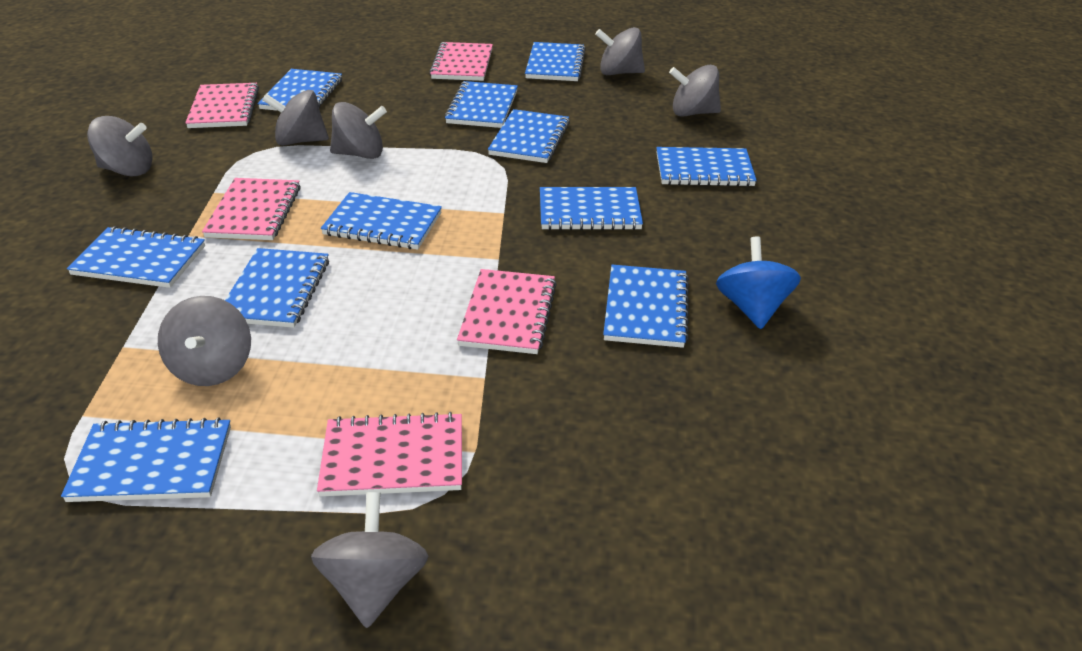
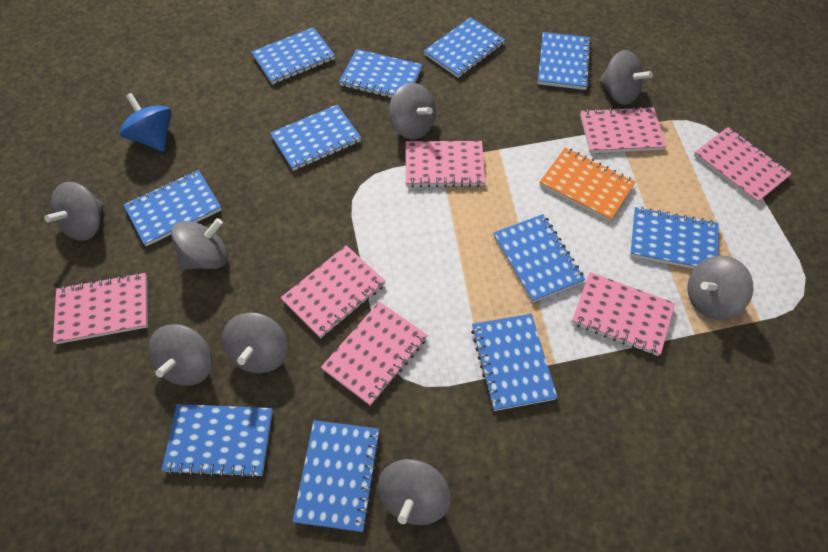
grey spinning top: 7 -> 8
orange notebook: 0 -> 1
pink notebook: 5 -> 7

